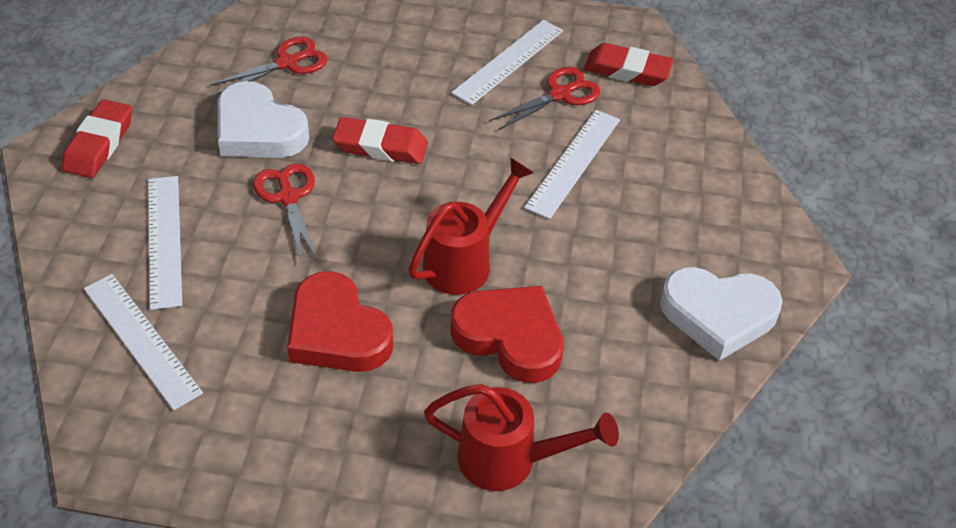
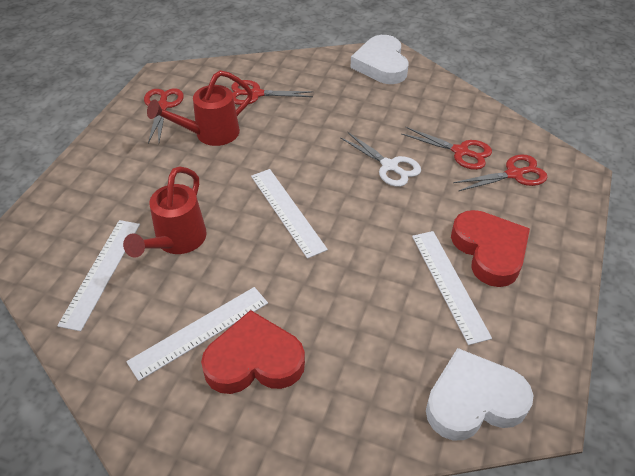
red eraser: 3 -> 0
red scissors: 3 -> 4
white scissors: 0 -> 1

